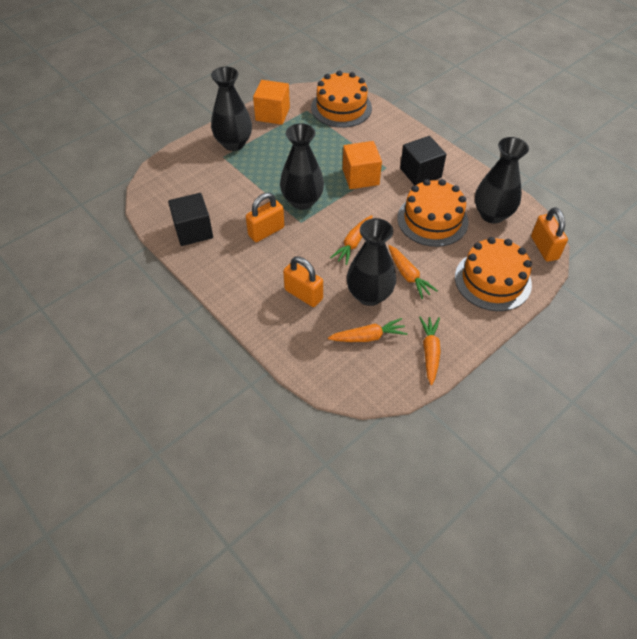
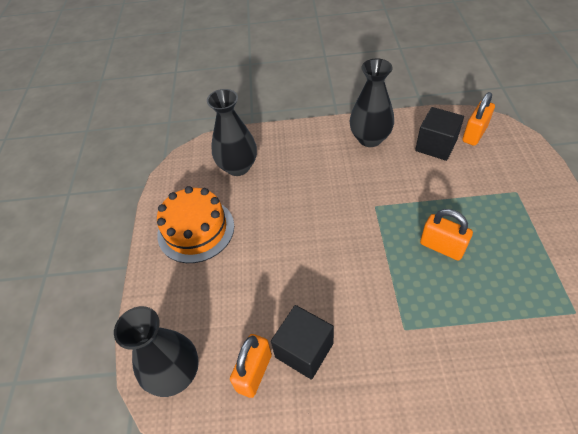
black vase: 4 -> 3
orange cake: 3 -> 1
orange carrot: 4 -> 0
orange cube: 2 -> 0

